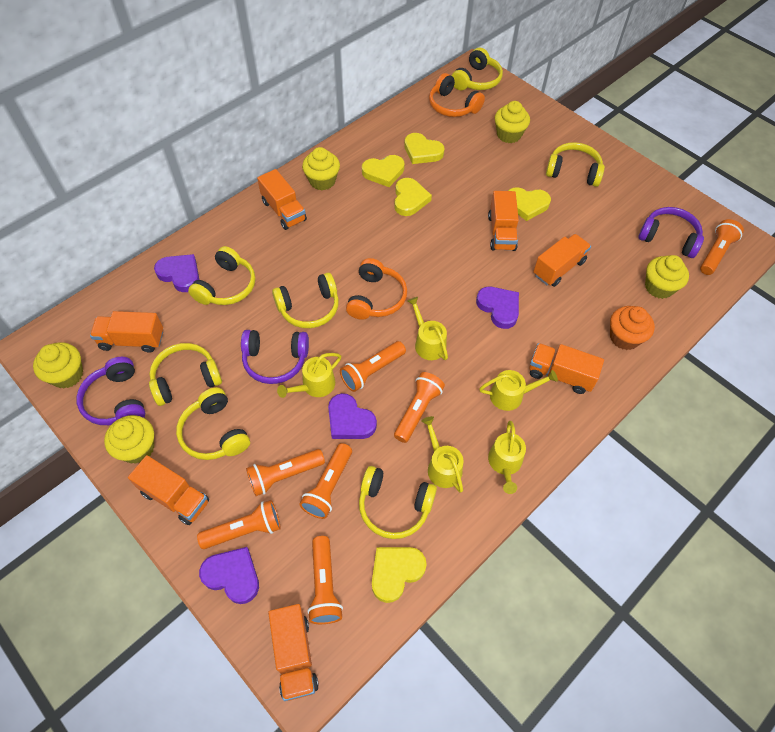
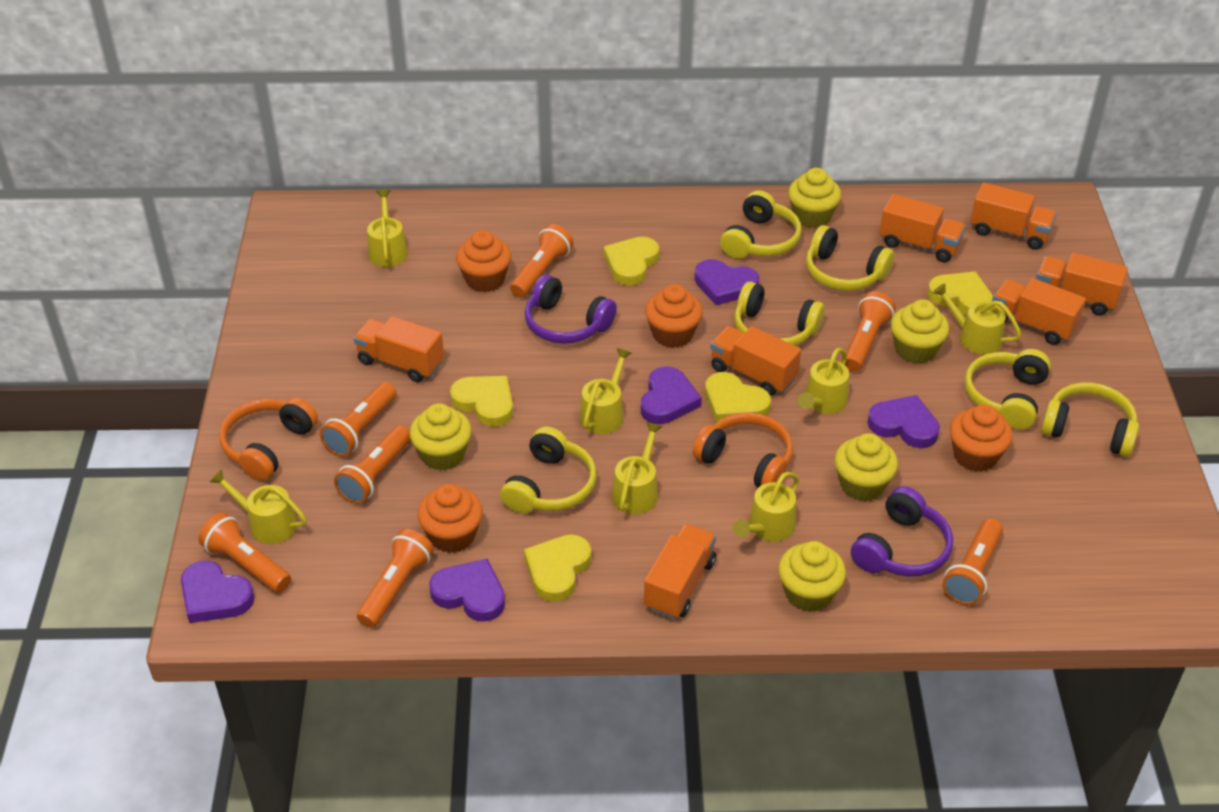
orange cupcake: 1 -> 4
purple headphones: 3 -> 2
purple heart: 4 -> 5
yellow headphones: 7 -> 6
yellow watering can: 5 -> 7

